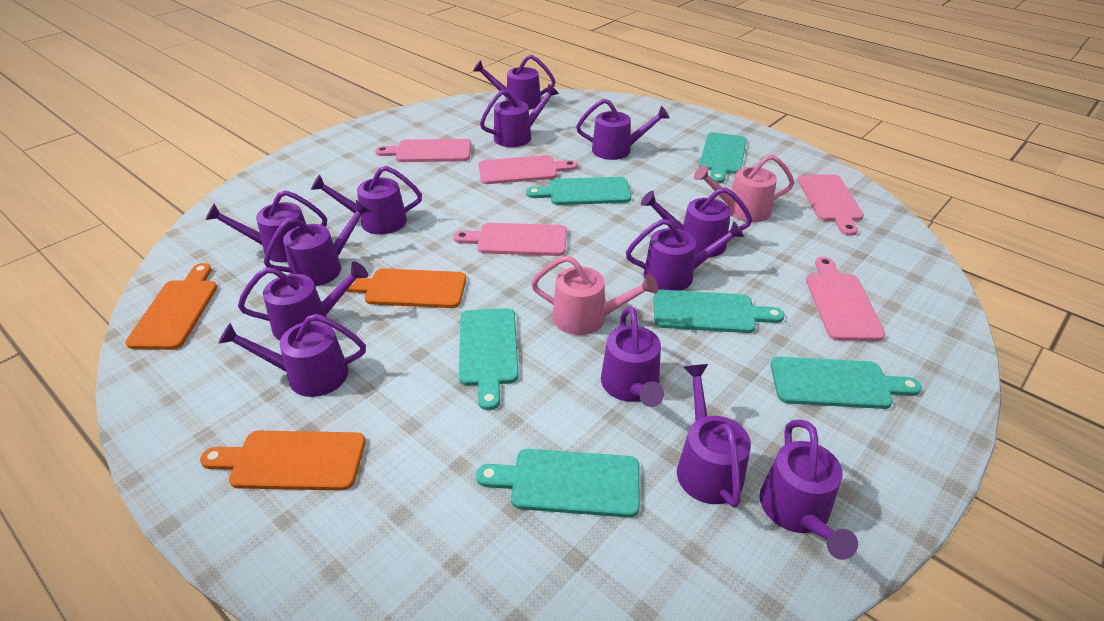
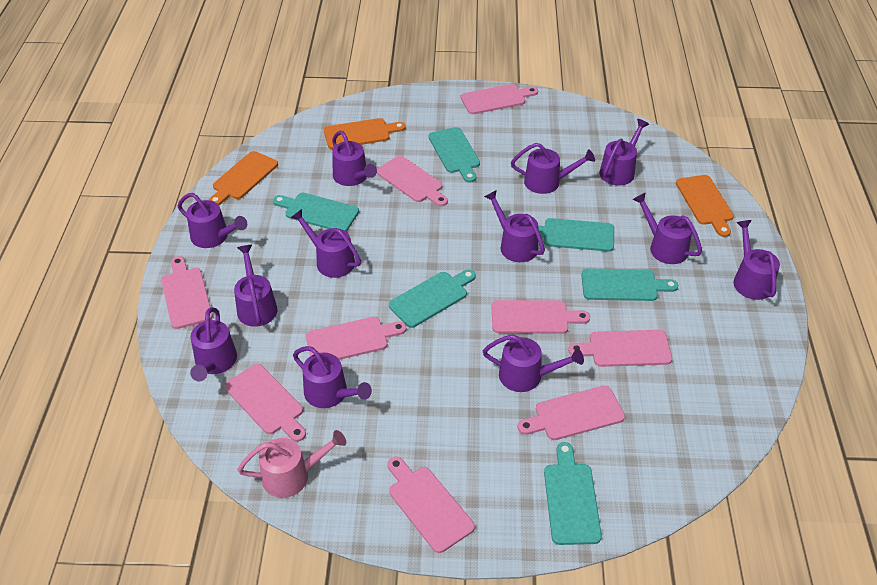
pink cutting board: 5 -> 9
pink watering can: 2 -> 1
purple watering can: 13 -> 12

